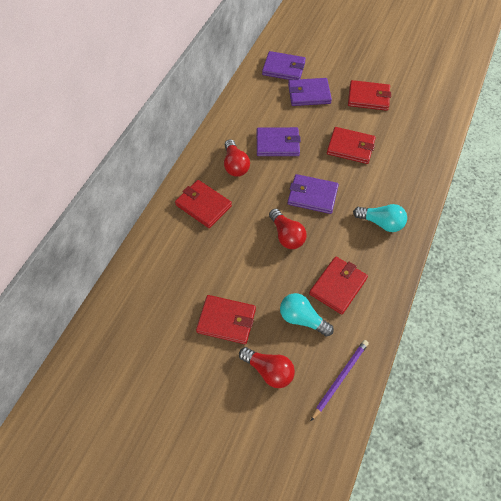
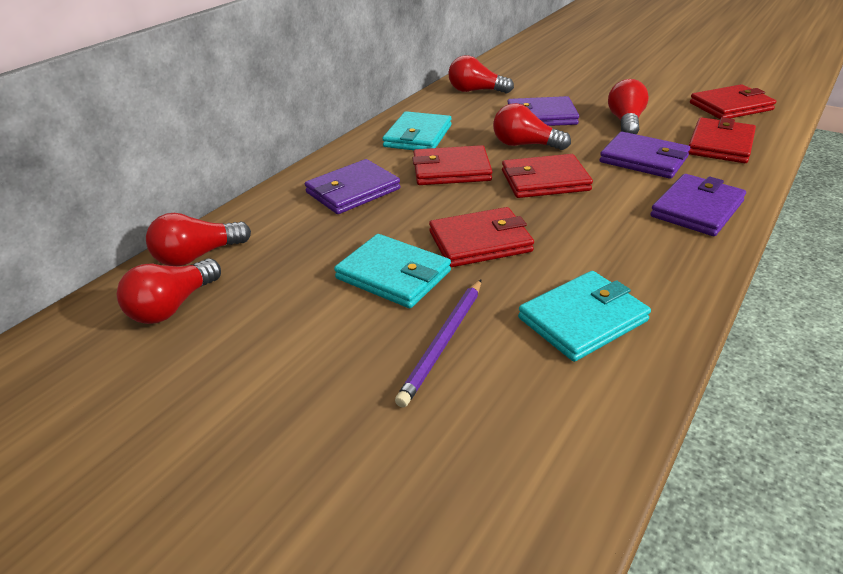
red light bulb: 3 -> 5
turquoise light bulb: 2 -> 0
turquoise wallet: 0 -> 3

